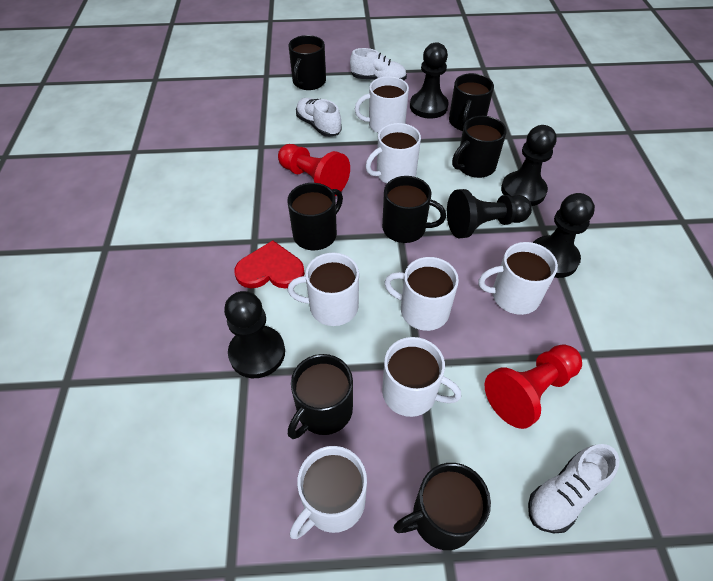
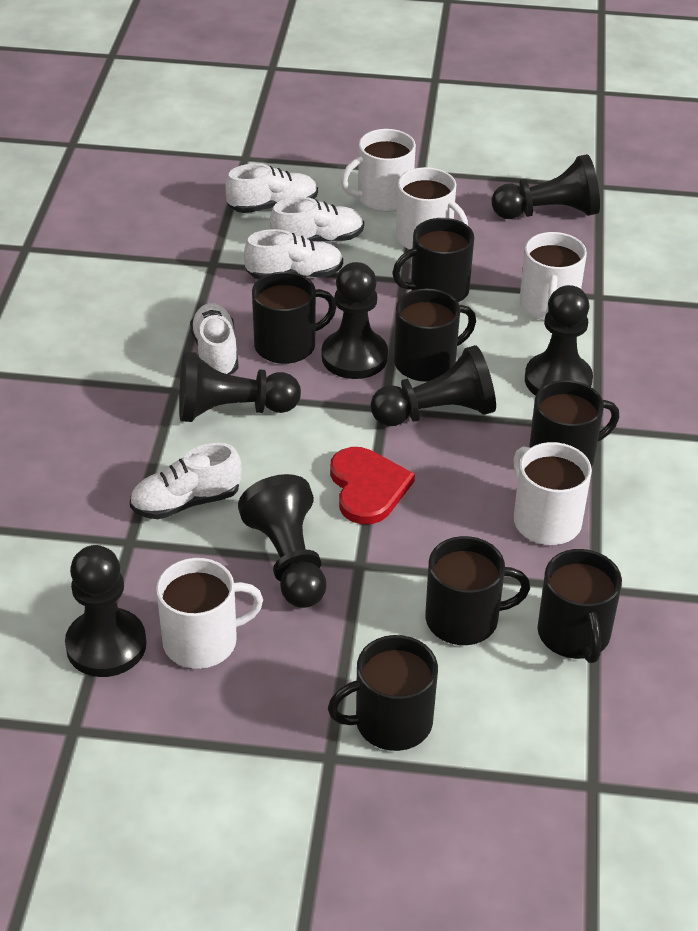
black pawn: 5 -> 7
red pawn: 2 -> 0
white mug: 7 -> 5
white shoe: 3 -> 5

